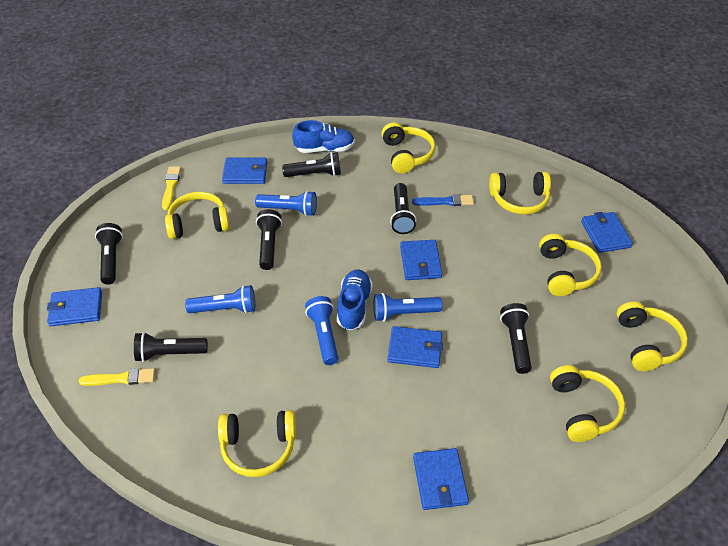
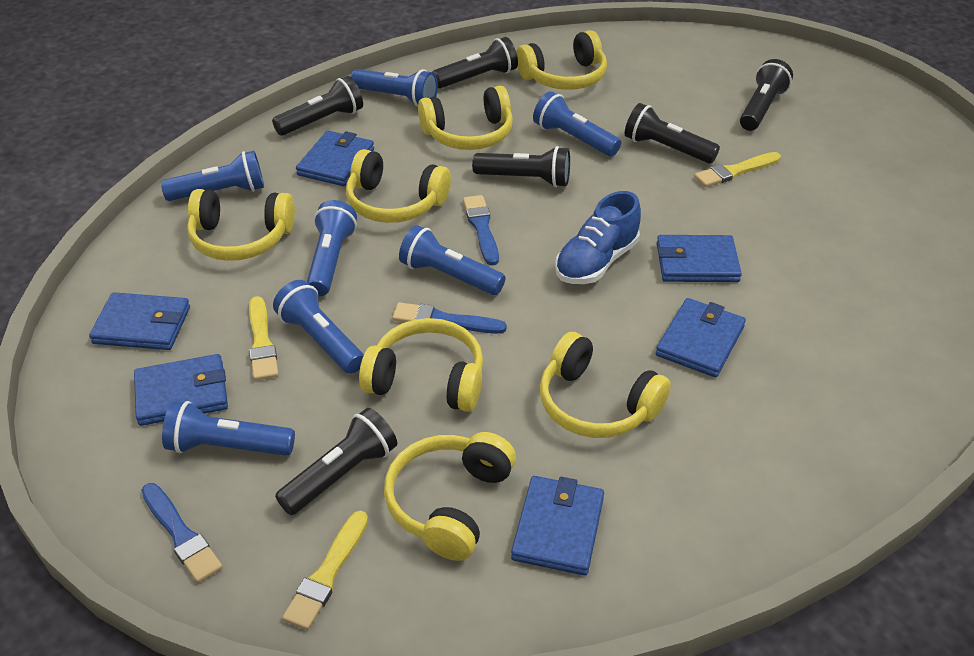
blue brush: 1 -> 3
blue flashlight: 4 -> 7
blue shoe: 2 -> 1
yellow brush: 2 -> 3

